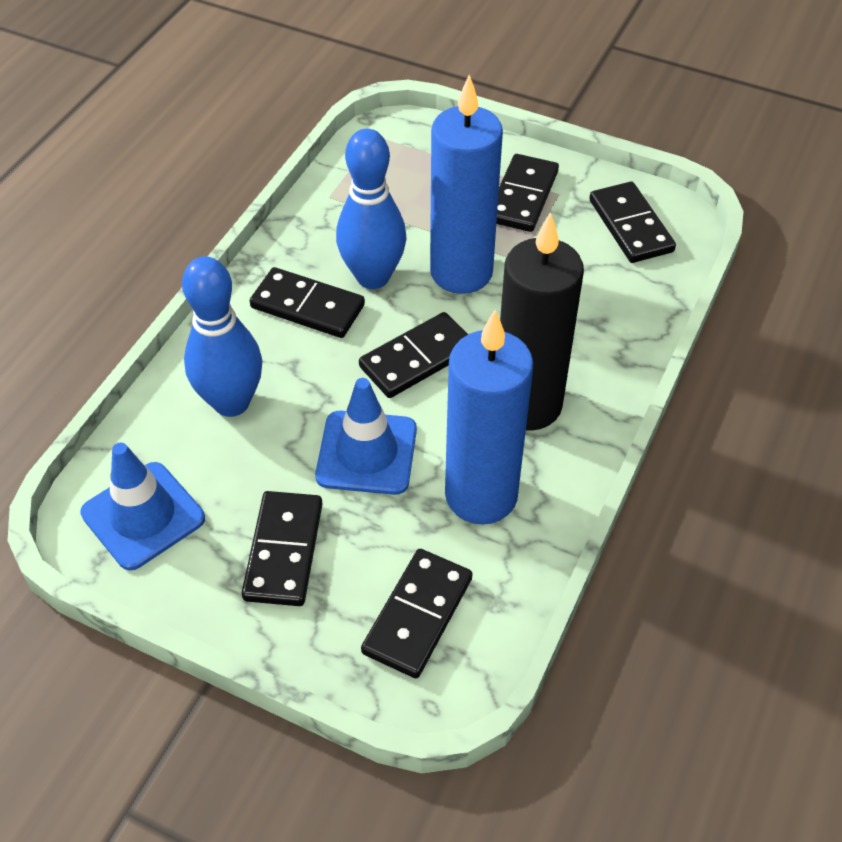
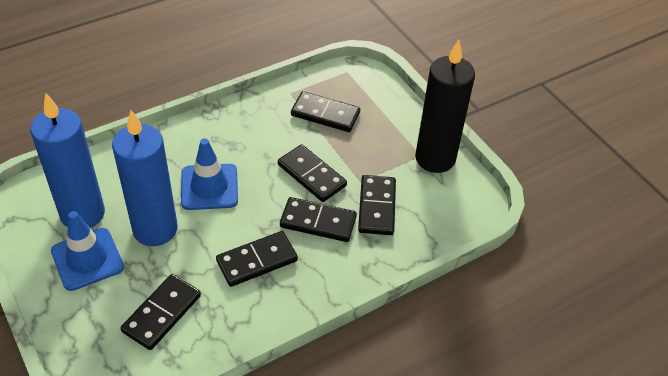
blue bowling pin: 2 -> 0

